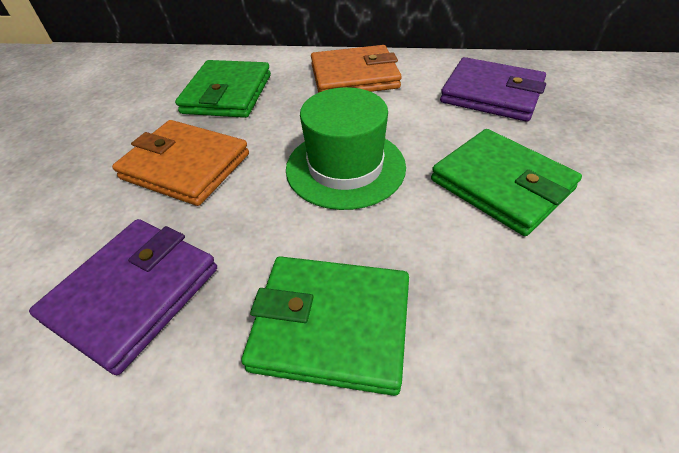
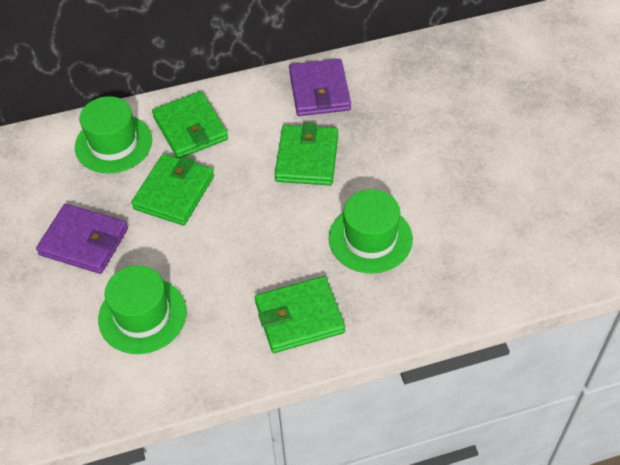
green hat: 1 -> 3
green wallet: 3 -> 4
orange wallet: 2 -> 0

